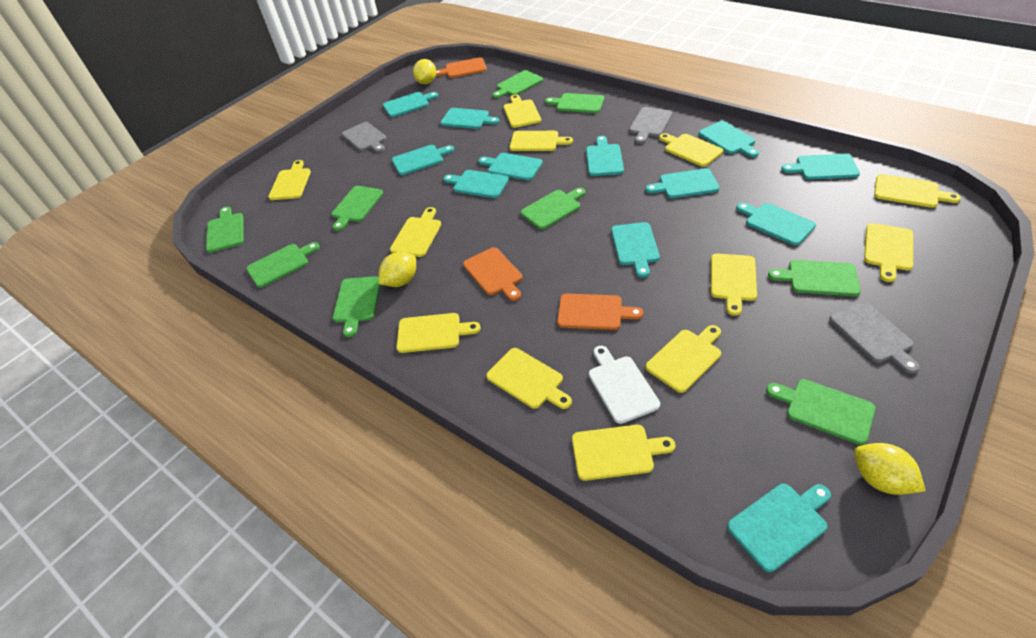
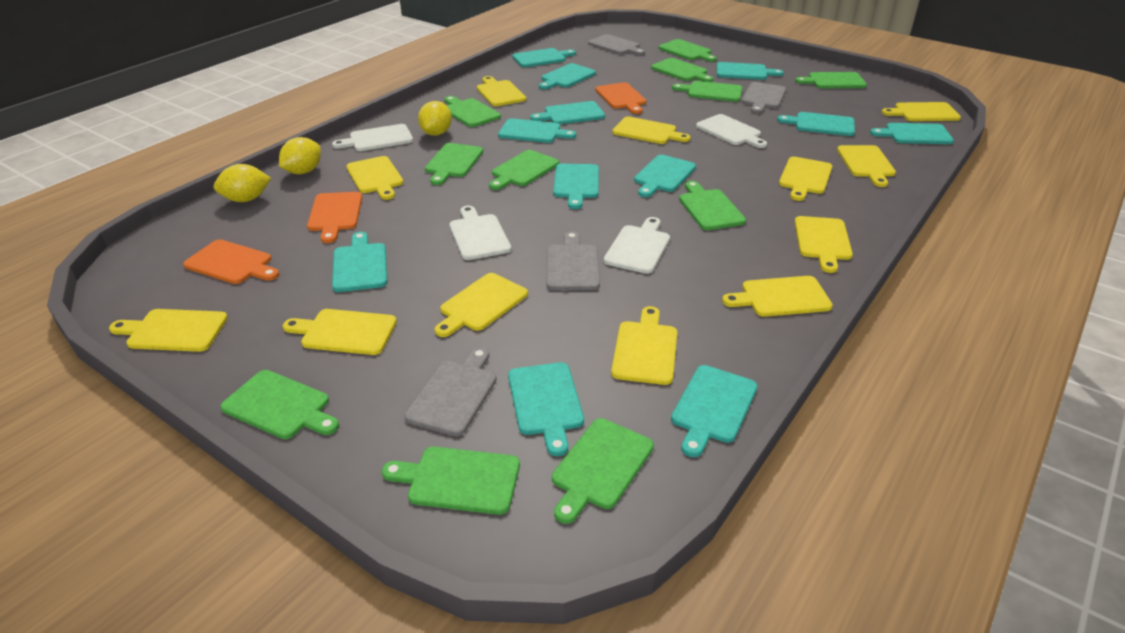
green cutting board: 9 -> 11
grey cutting board: 3 -> 4
white cutting board: 1 -> 4

